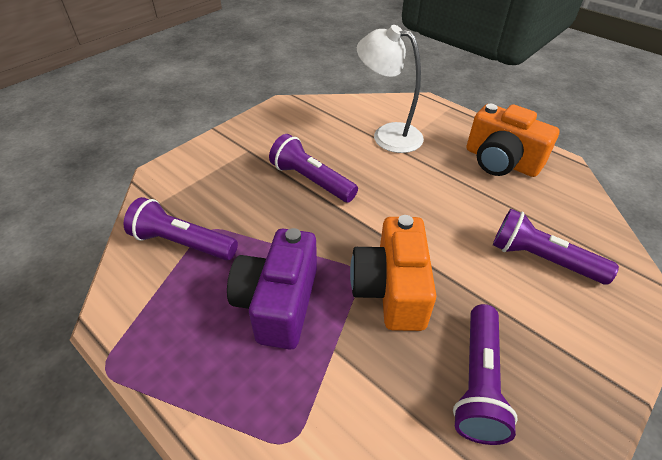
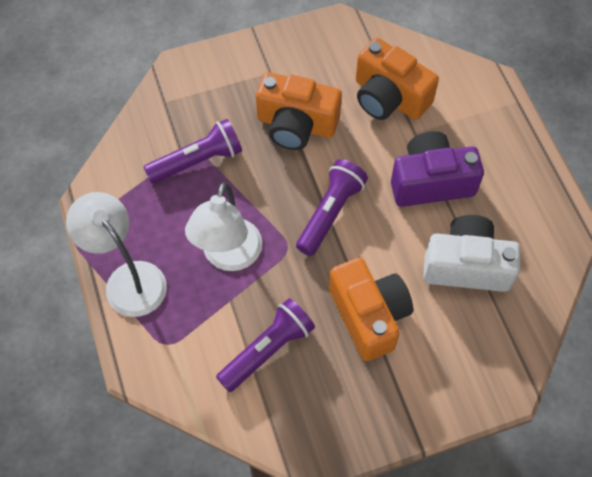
orange camera: 2 -> 3
purple flashlight: 4 -> 3
white camera: 0 -> 1
white lamp: 1 -> 2

